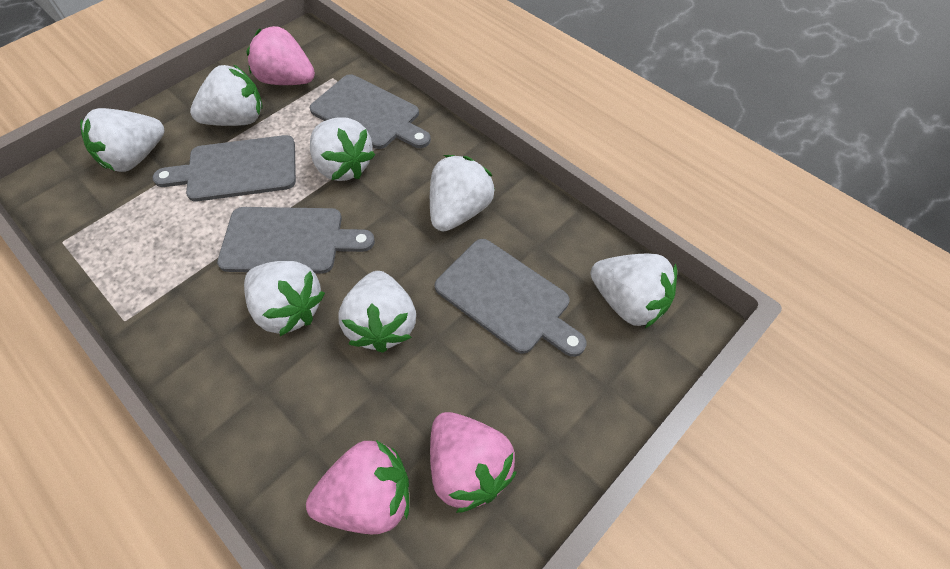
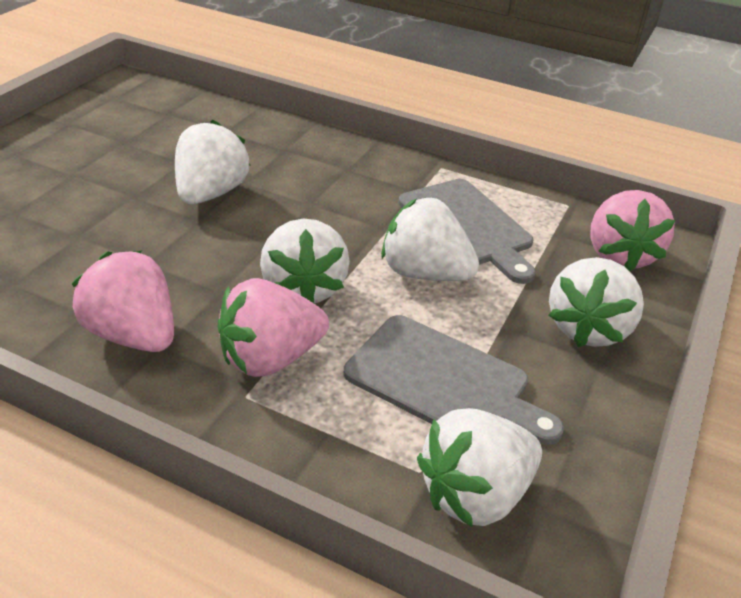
grey cutting board: 4 -> 2
white strawberry: 7 -> 5

